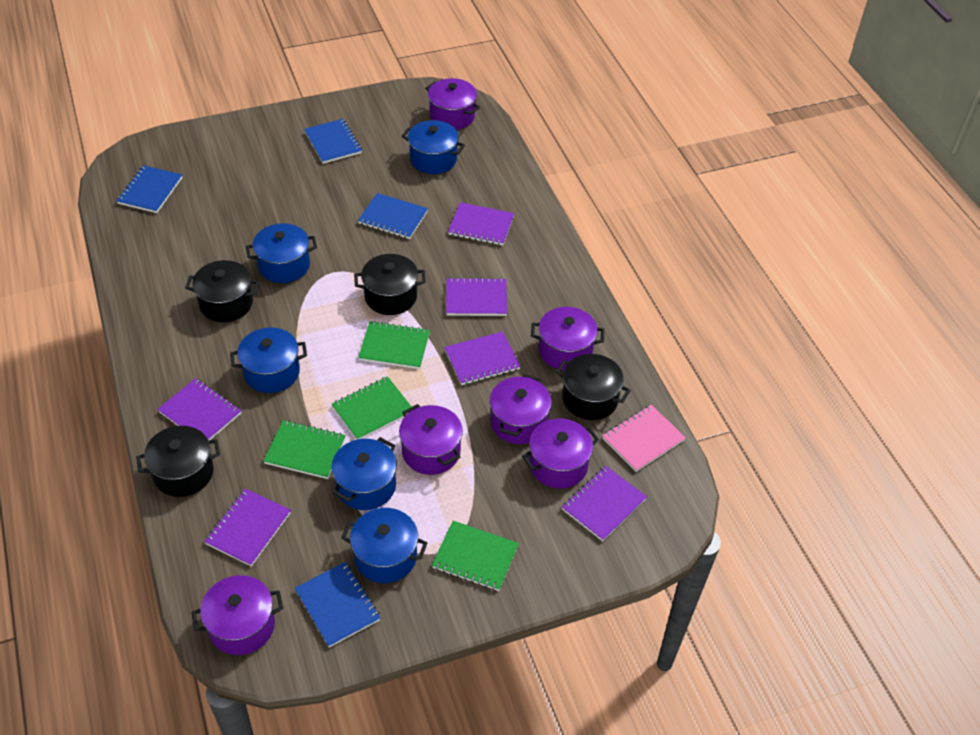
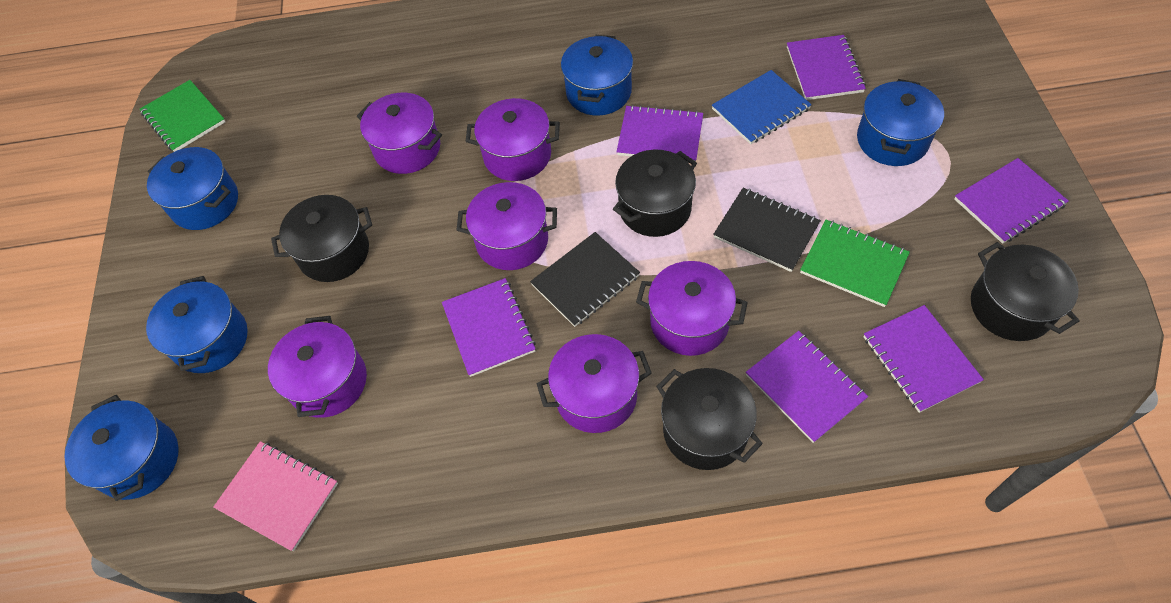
black notebook: 0 -> 2
blue notebook: 4 -> 1
green notebook: 4 -> 2

